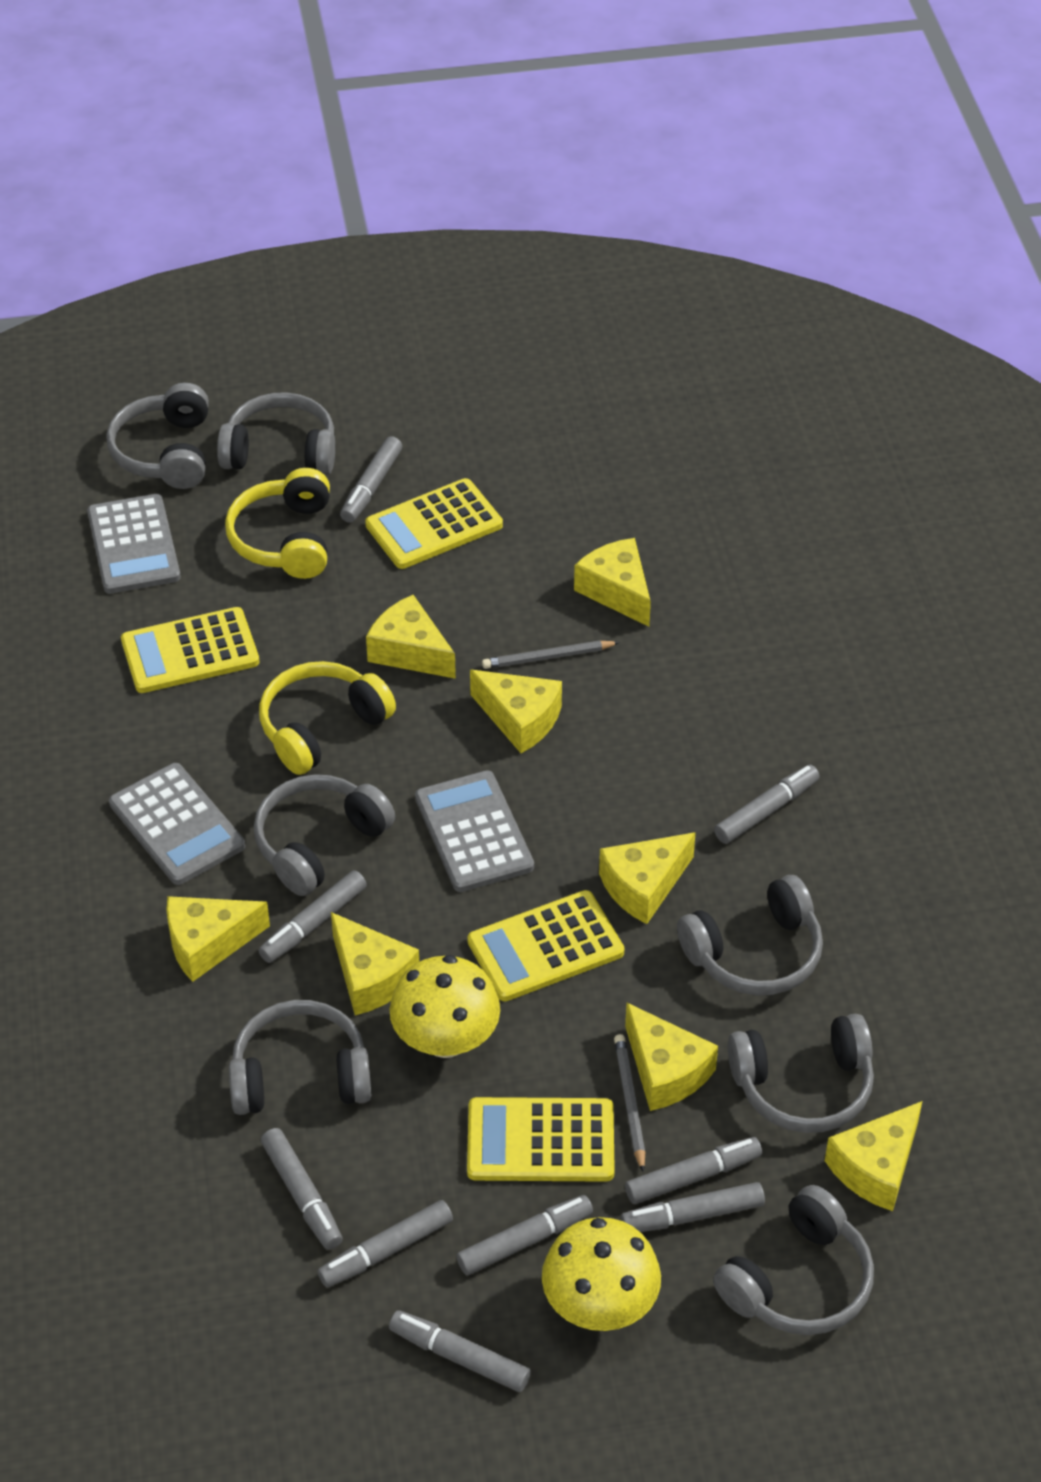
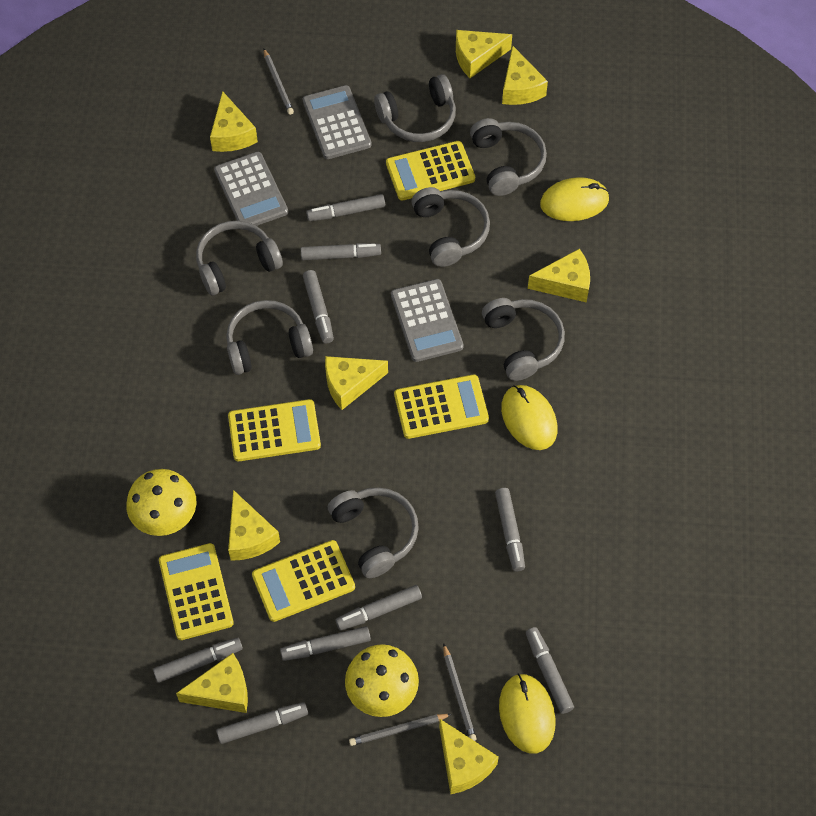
grey pencil: 2 -> 3
yellow calculator: 4 -> 5
yellow headphones: 2 -> 0
yellow mouse: 0 -> 3

